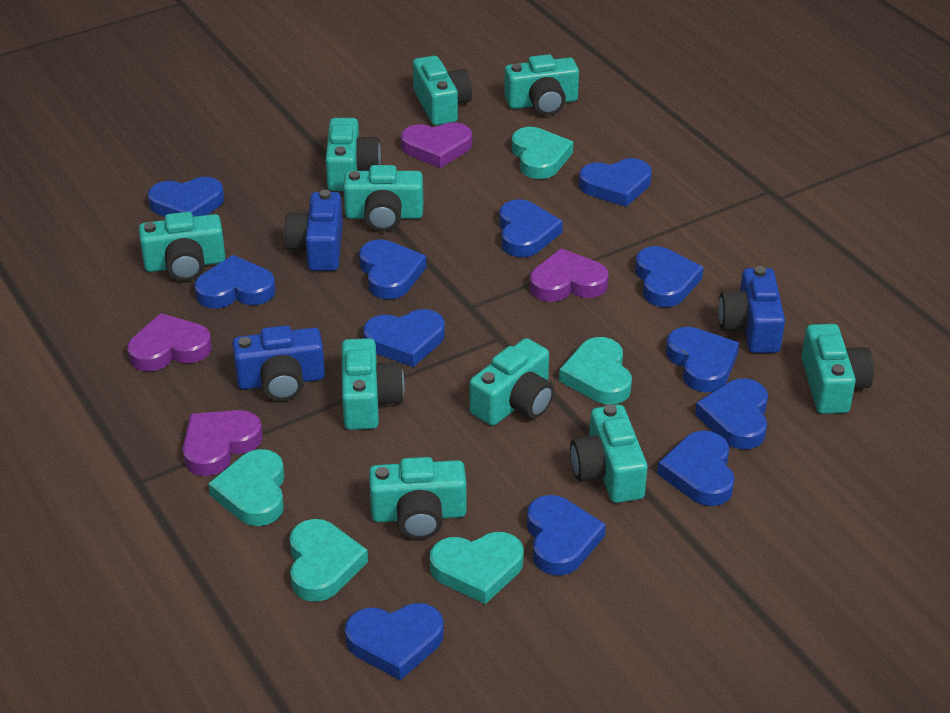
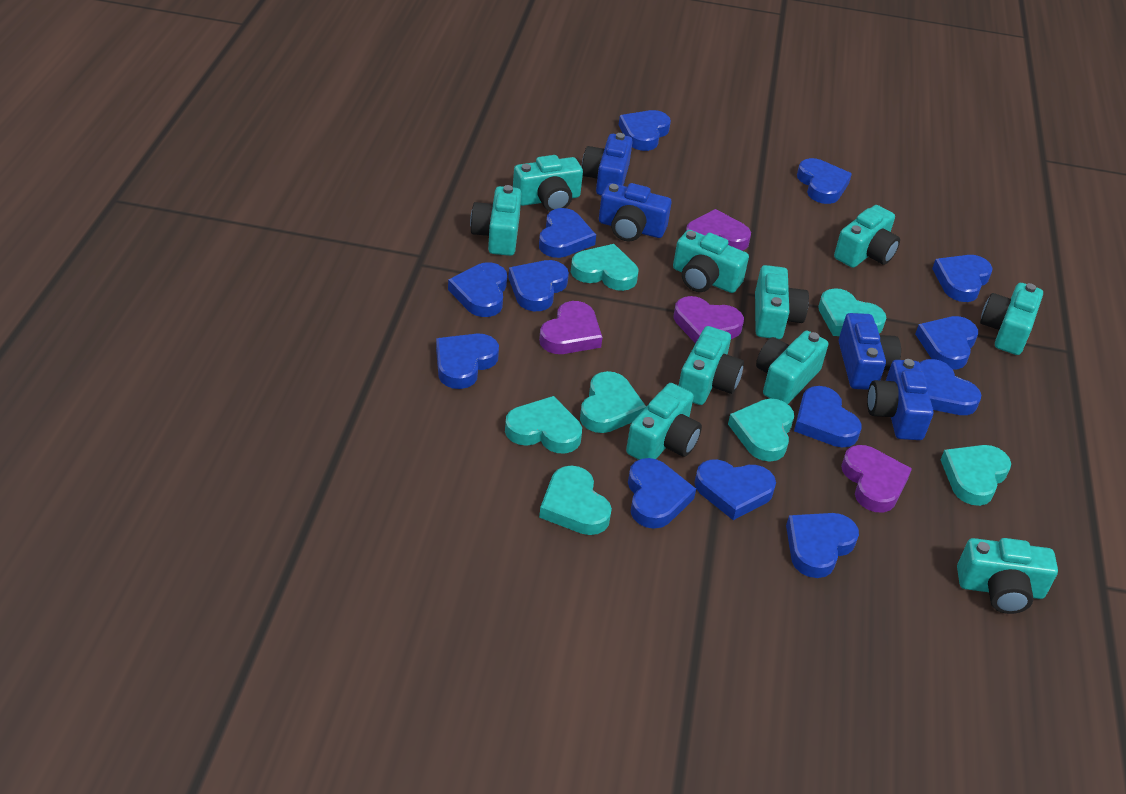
blue camera: 3 -> 4
blue heart: 12 -> 13
turquoise heart: 5 -> 7

